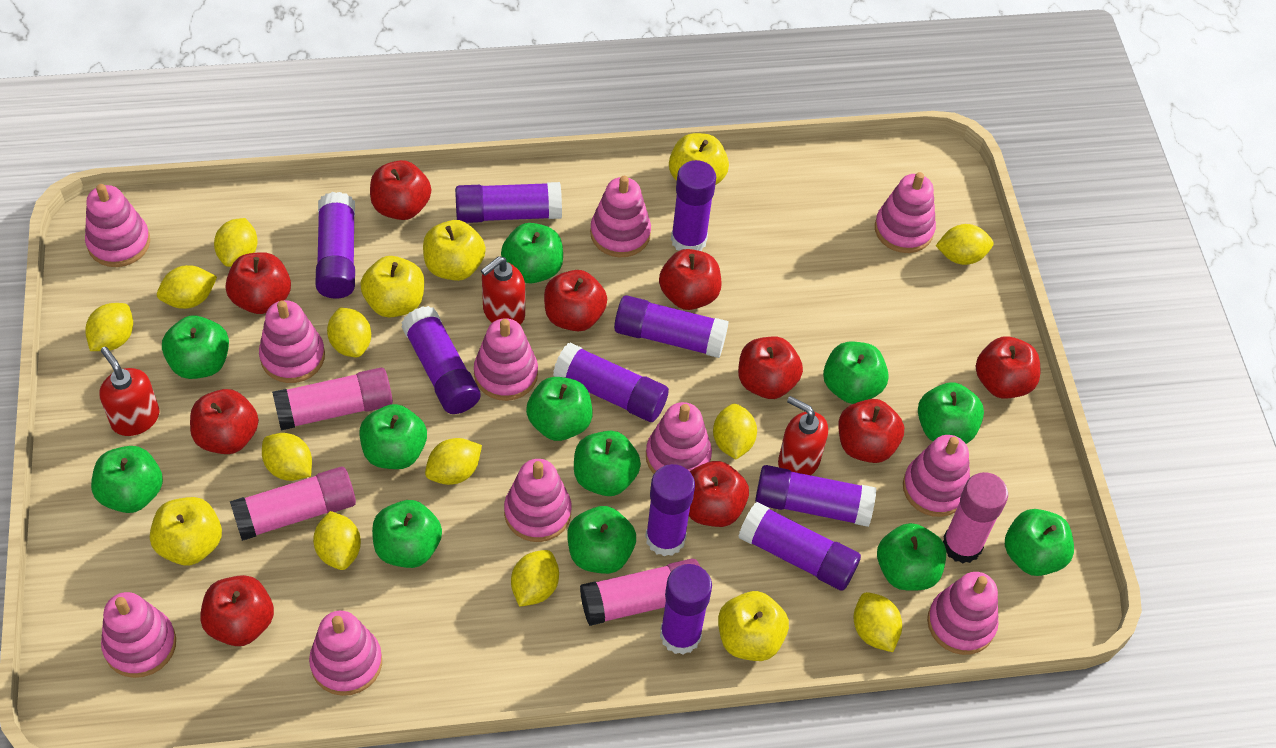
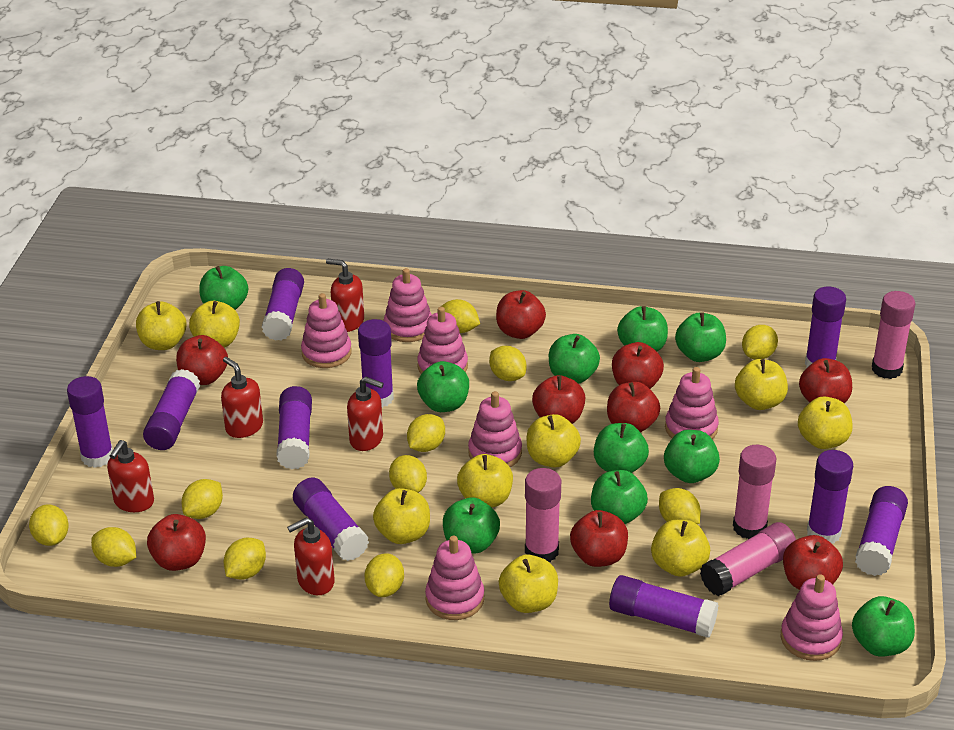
green apple: 12 -> 10
pink stacking toy: 11 -> 7
red apple: 10 -> 9
red soap dispenser: 3 -> 5
yellow apple: 5 -> 9

